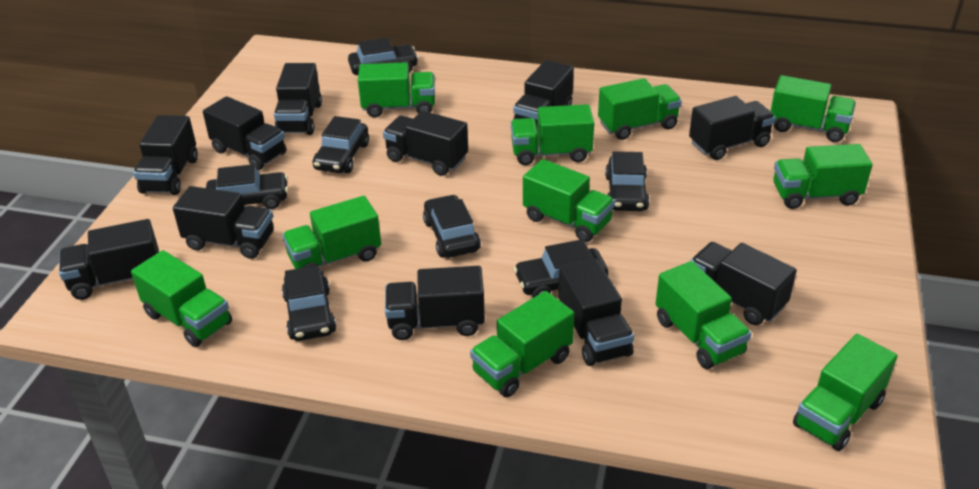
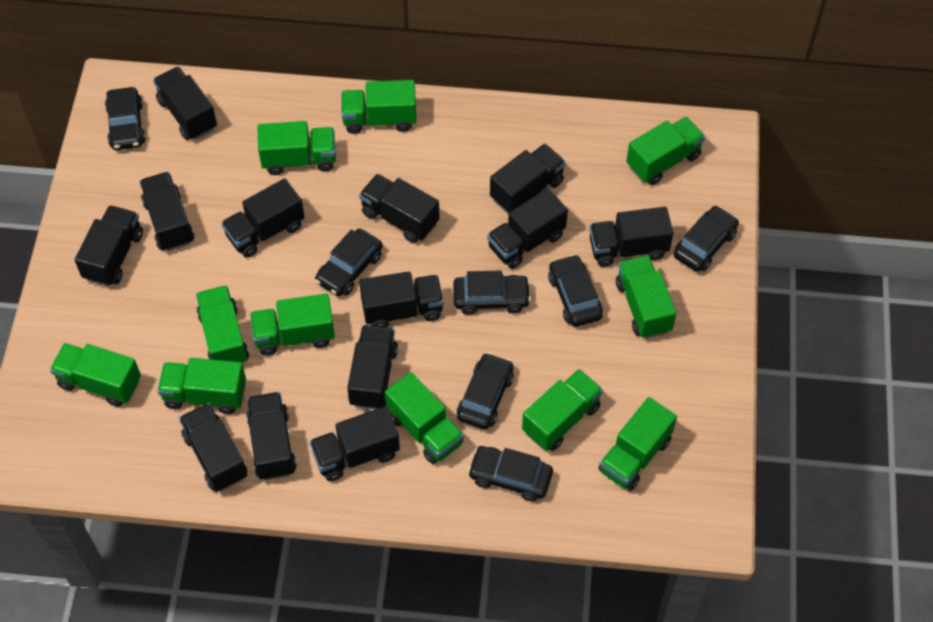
black truck: 11 -> 13

